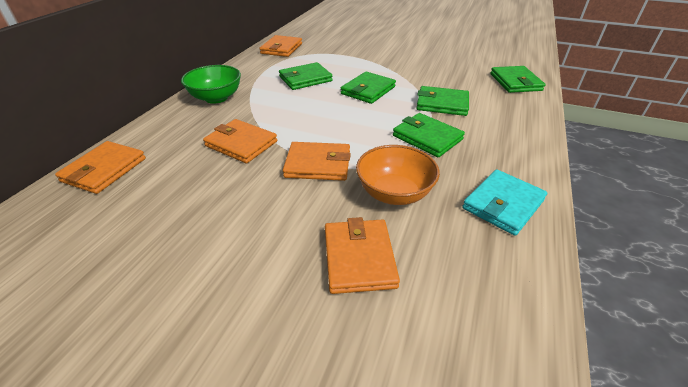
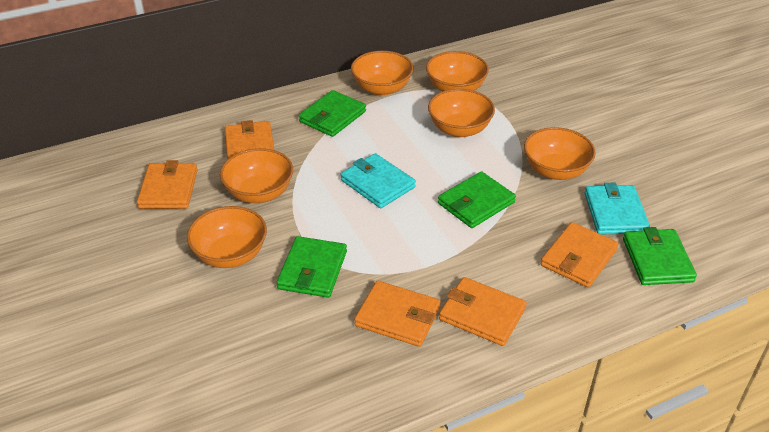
green bowl: 1 -> 0
green wallet: 5 -> 4
orange bowl: 1 -> 6
turquoise wallet: 1 -> 2

